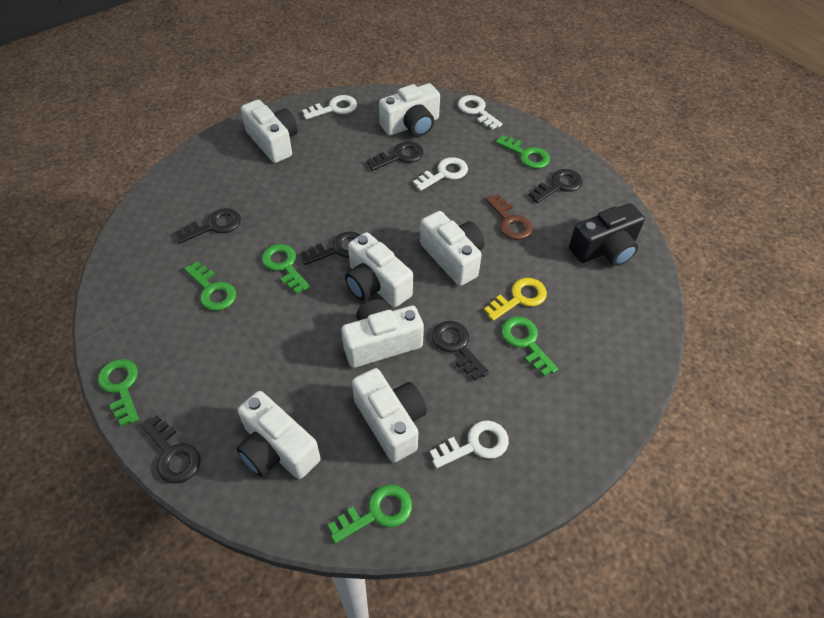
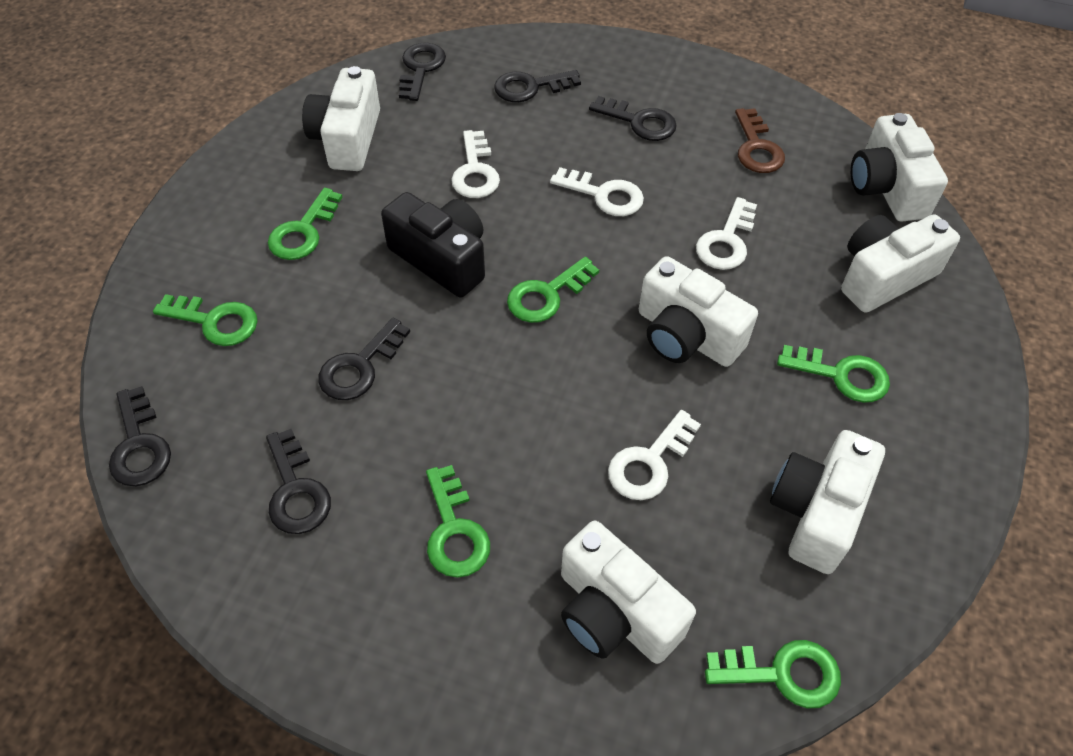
white camera: 7 -> 6
yellow key: 1 -> 0

